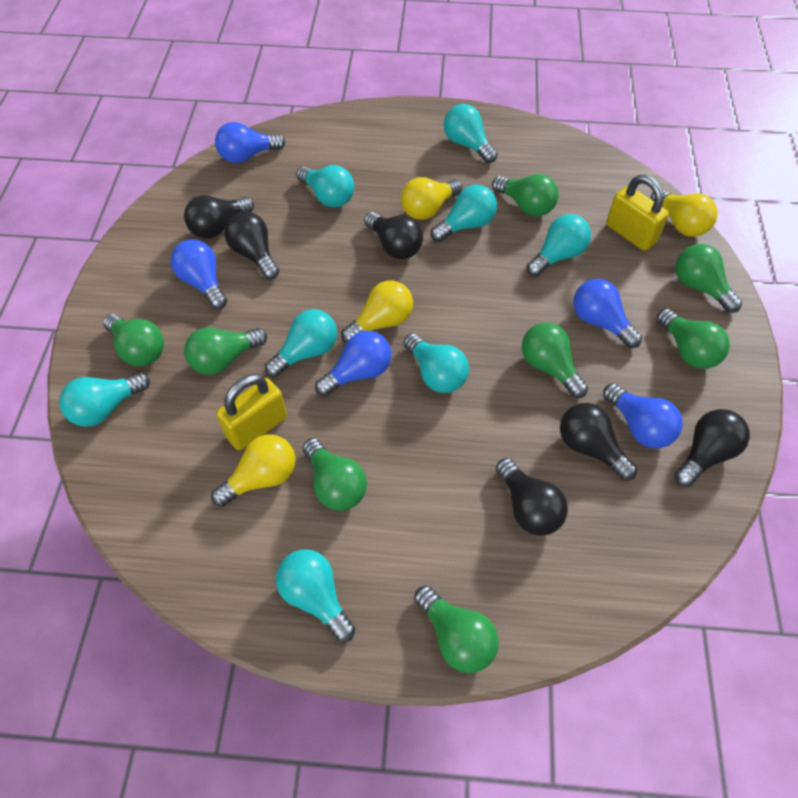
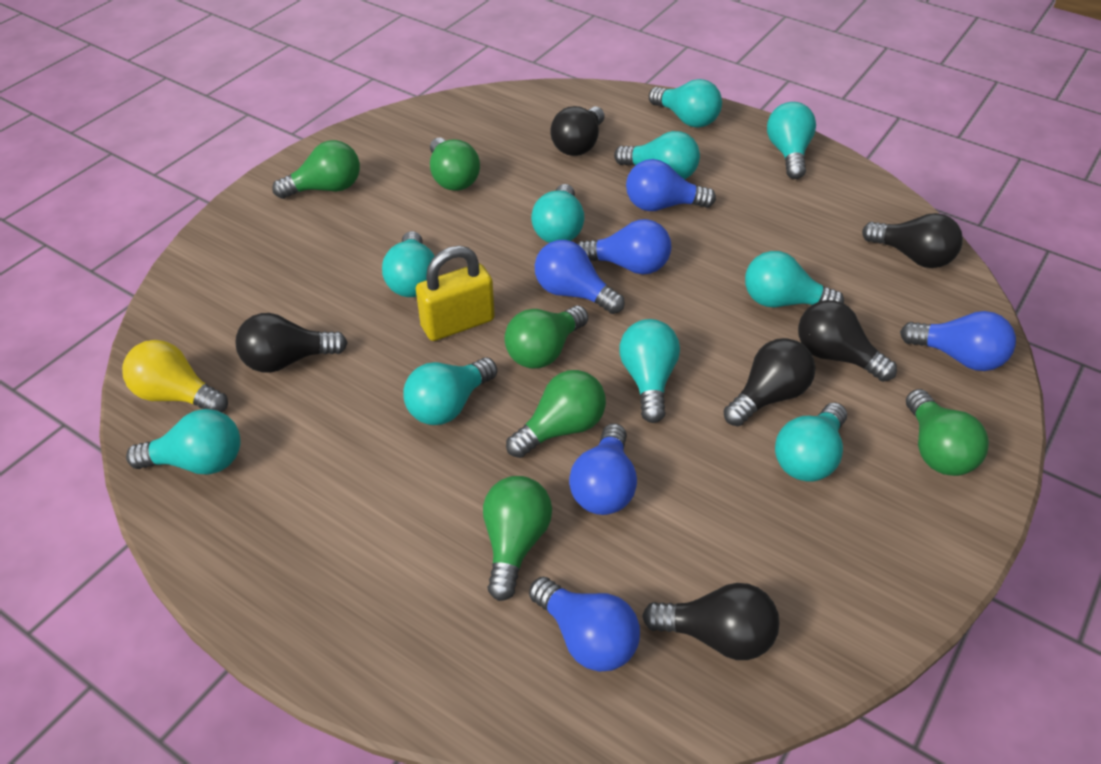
blue light bulb: 5 -> 6
green light bulb: 8 -> 6
turquoise light bulb: 8 -> 10
yellow light bulb: 4 -> 1
yellow padlock: 2 -> 1

